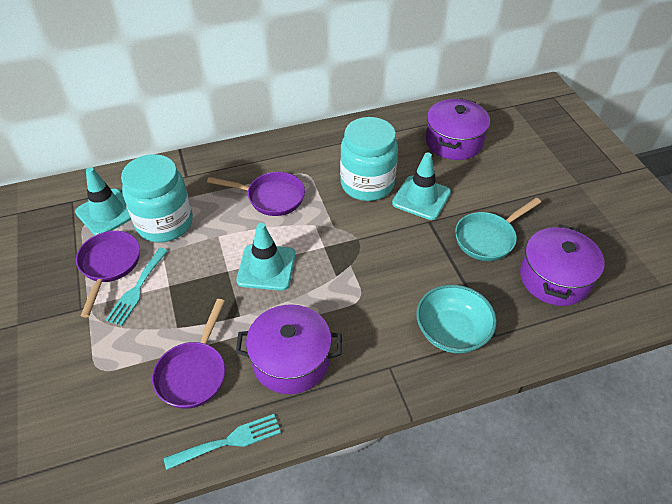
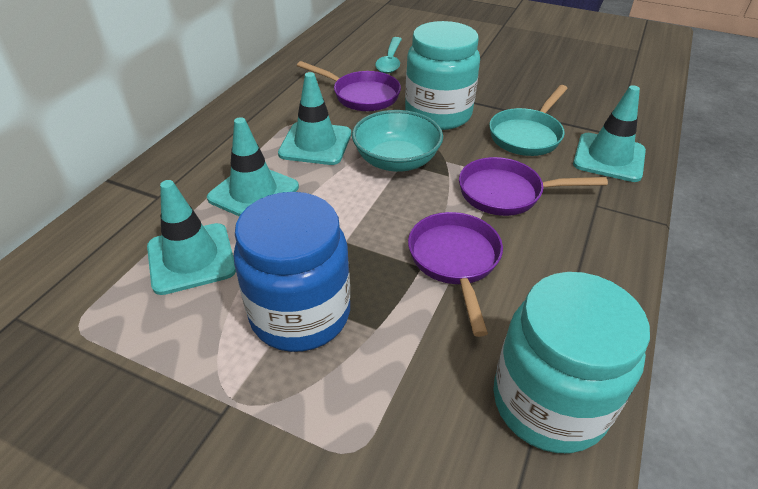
blue jar: 0 -> 1
purple pot: 3 -> 0
turquoise fork: 2 -> 0
turquoise spoon: 0 -> 1
turquoise traffic cone: 3 -> 4

